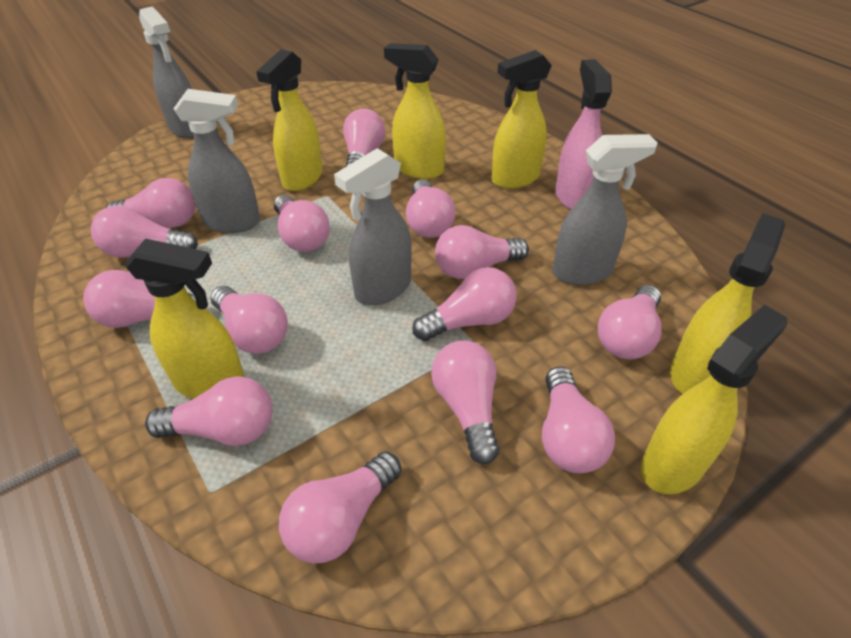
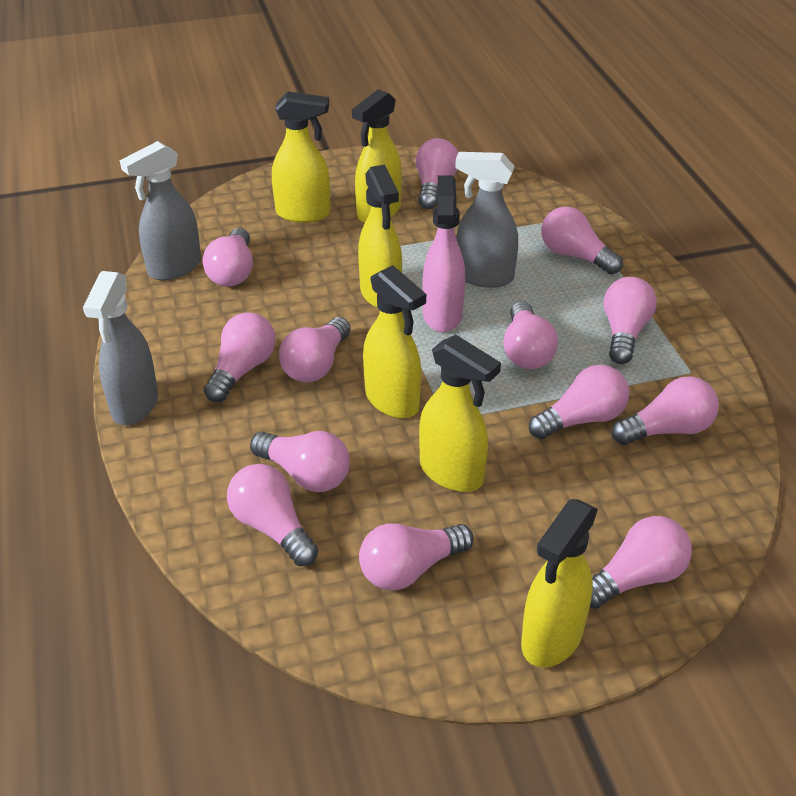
grey spray bottle: 4 -> 3
pink light bulb: 14 -> 13

